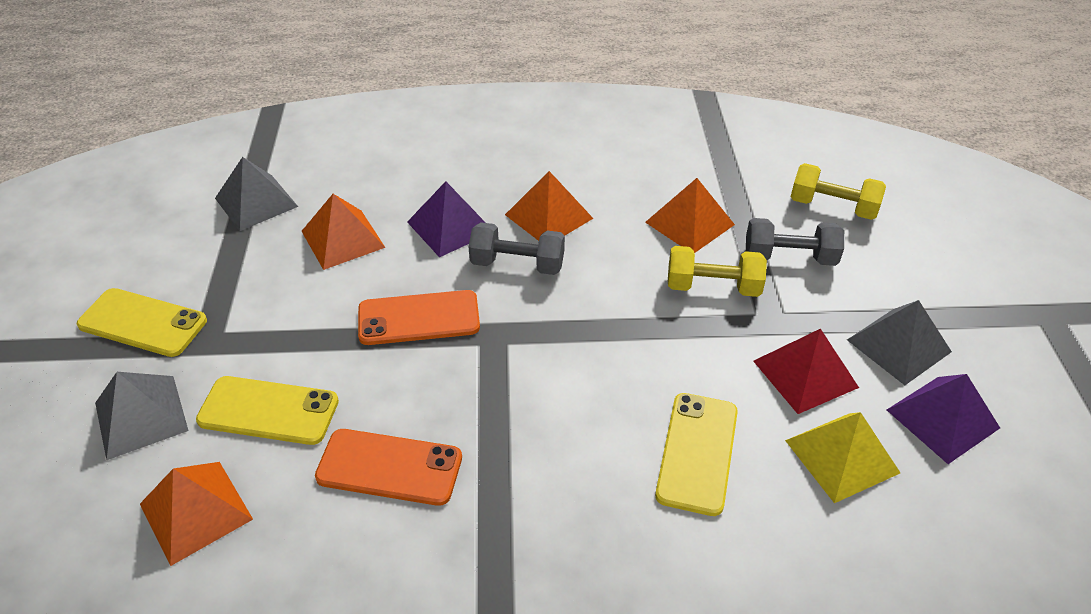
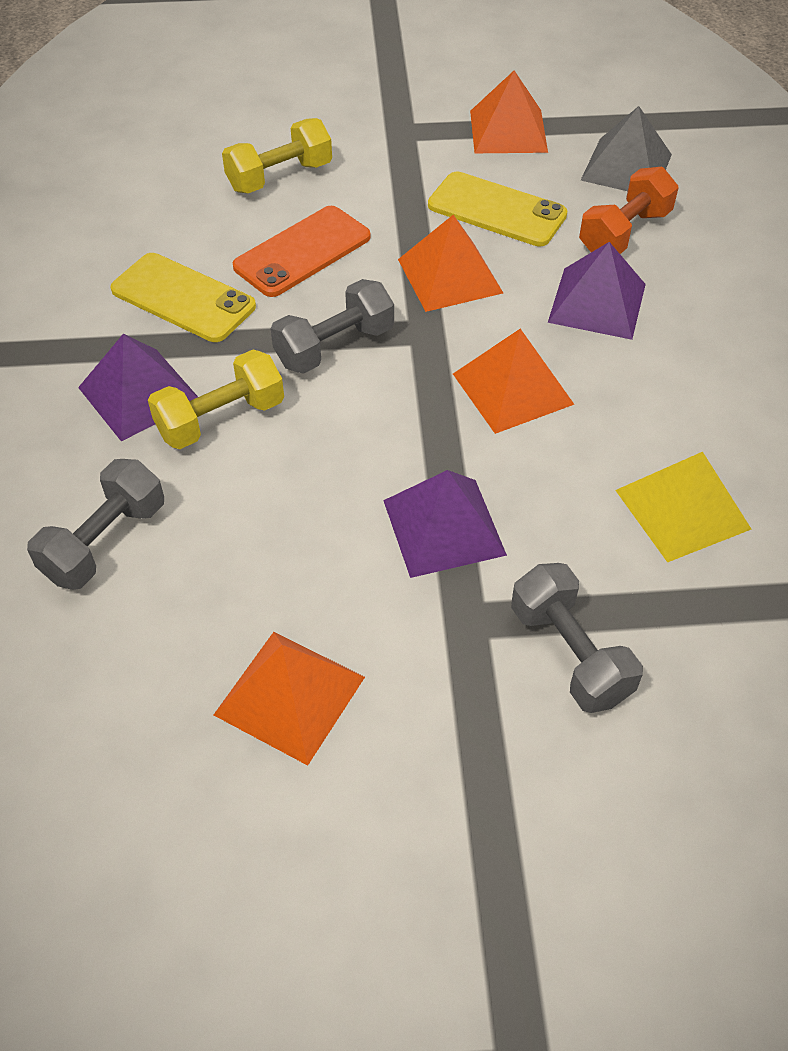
grey dumbbell: 2 -> 3
grey pyramid: 3 -> 1
orange dumbbell: 0 -> 1
orange phone: 2 -> 1
purple pyramid: 2 -> 3
red pyramid: 1 -> 0
yellow phone: 3 -> 2

